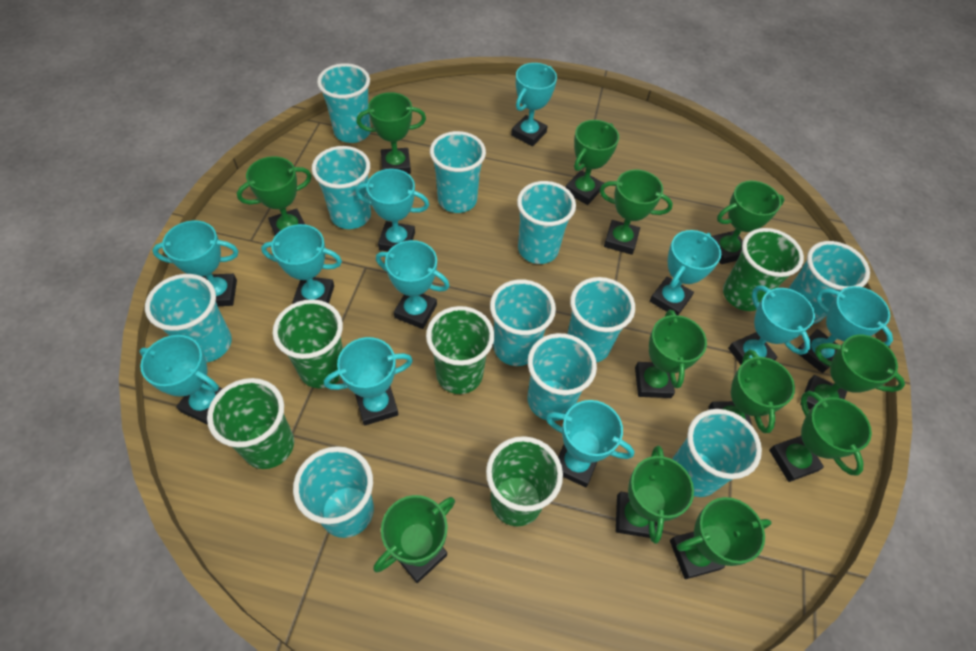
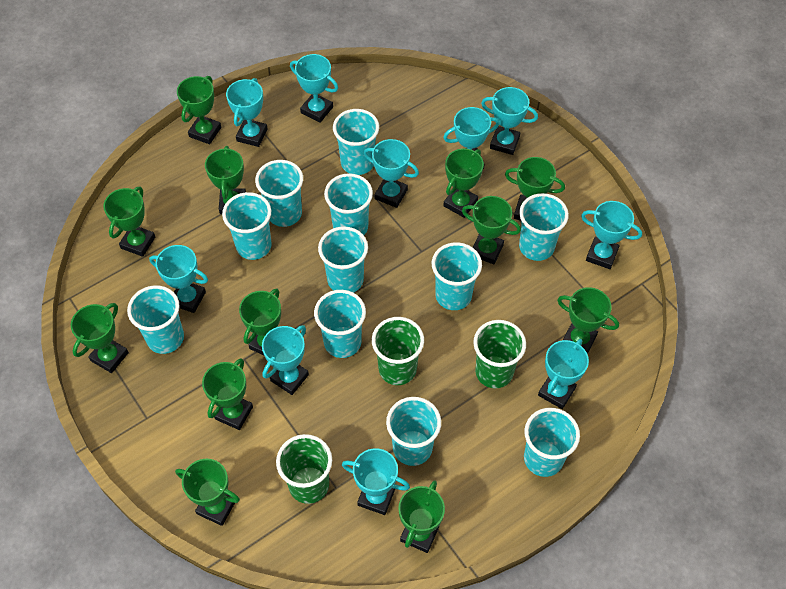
green cup: 5 -> 3
turquoise trophy: 11 -> 10

